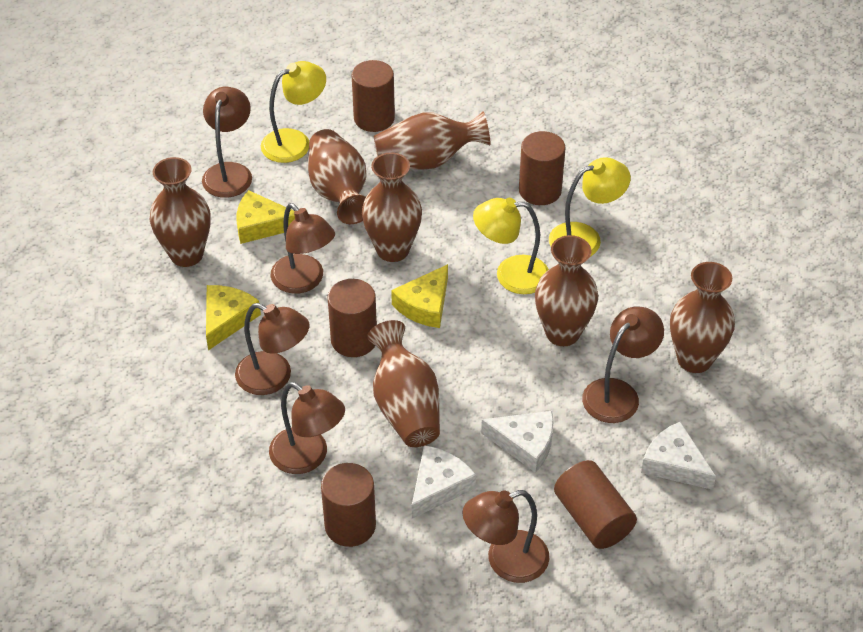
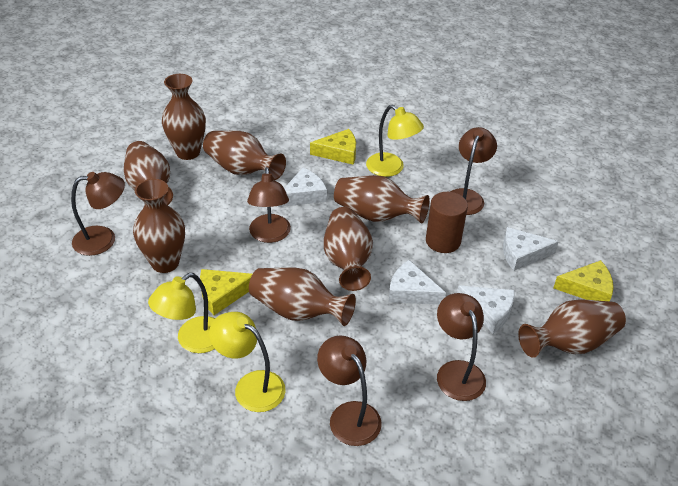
brown cylinder: 5 -> 1
brown lamp: 6 -> 5
brown vase: 7 -> 8
white cheese: 3 -> 4

